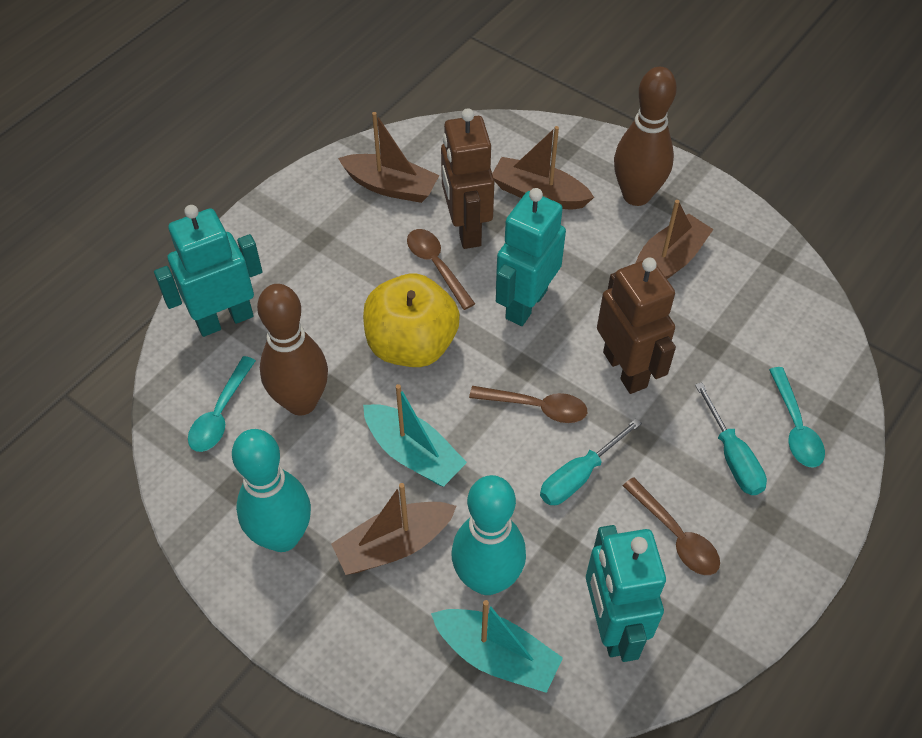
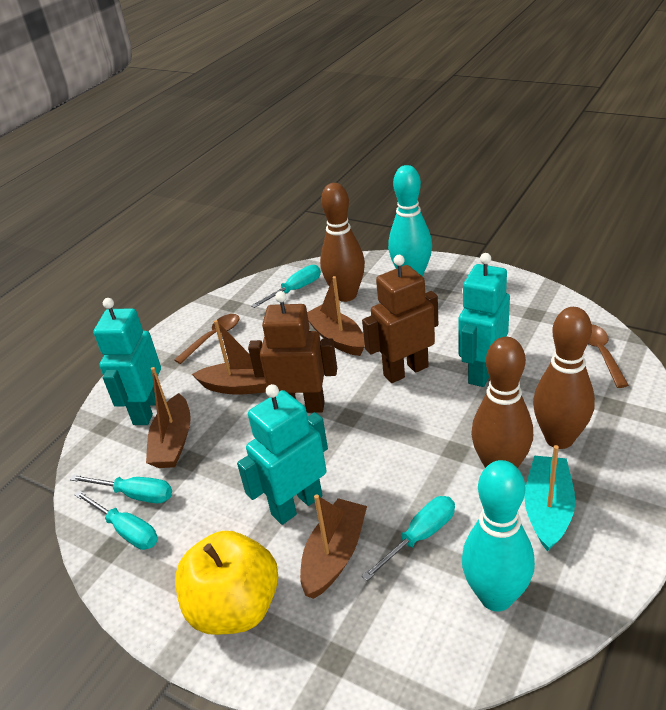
brown bowling pin: 2 -> 3
brown spoon: 3 -> 2
turquoise boat: 2 -> 1
turquoise screwdriver: 2 -> 4
turquoise spoon: 2 -> 0

